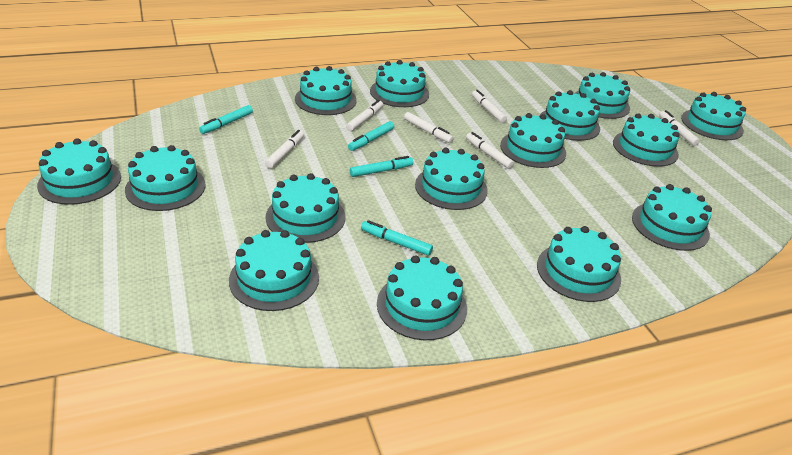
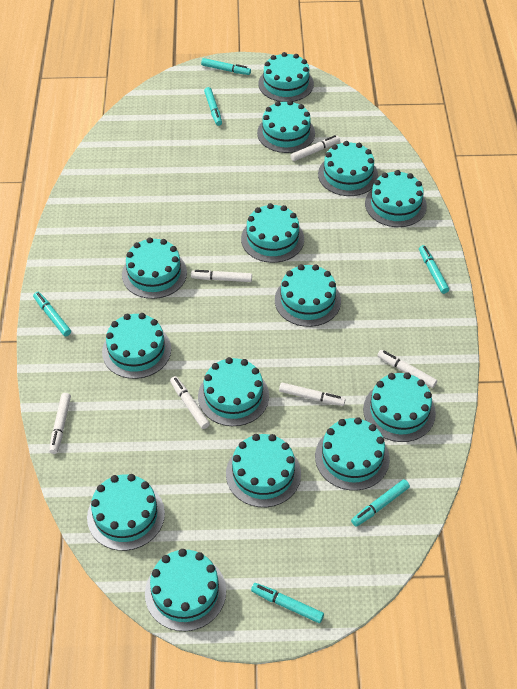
turquoise cake: 15 -> 14
turquoise marker: 4 -> 6

